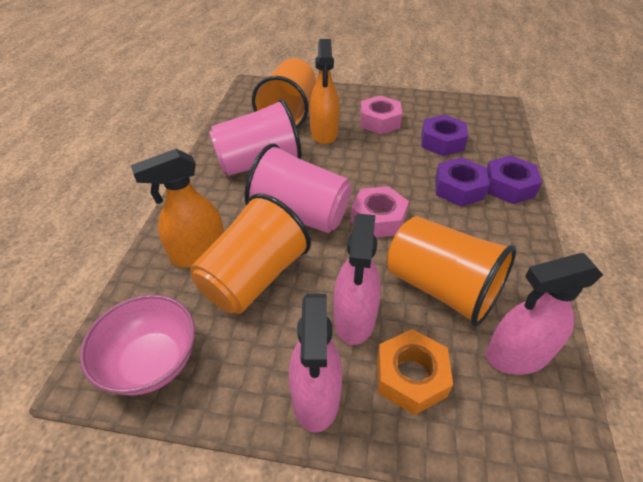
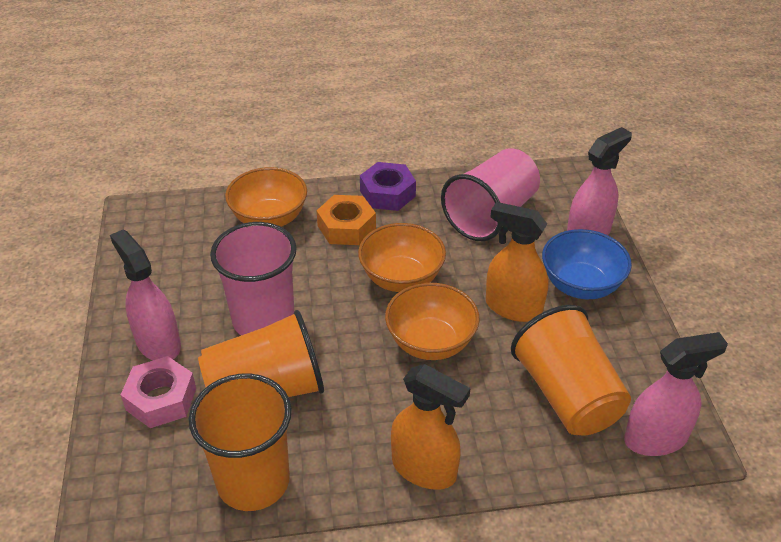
blue bowl: 0 -> 1
orange bowl: 0 -> 3
pink bowl: 1 -> 0
pink nut: 2 -> 1
purple nut: 3 -> 1

